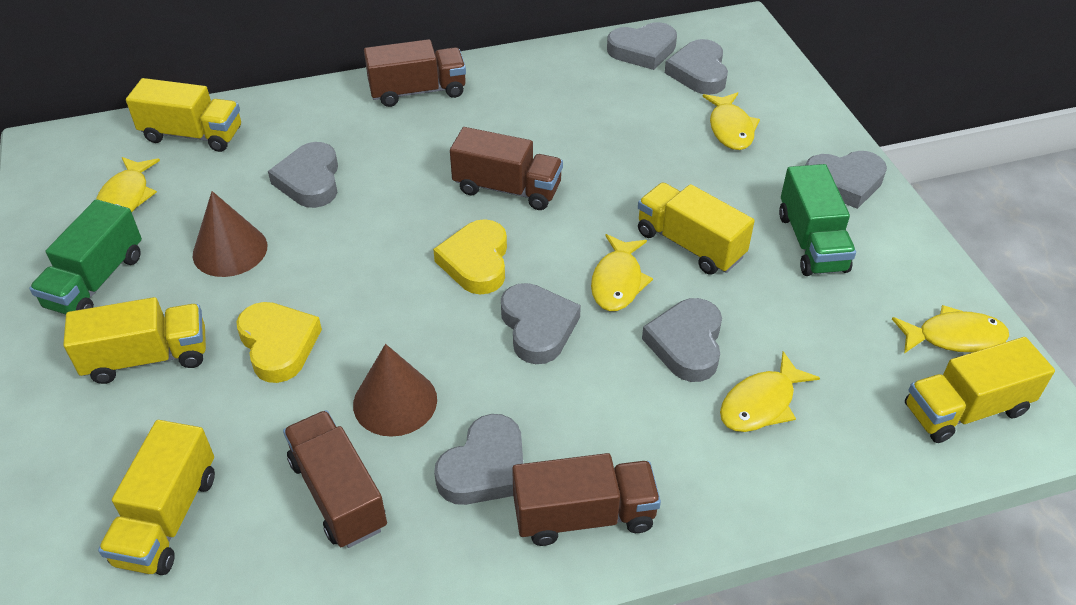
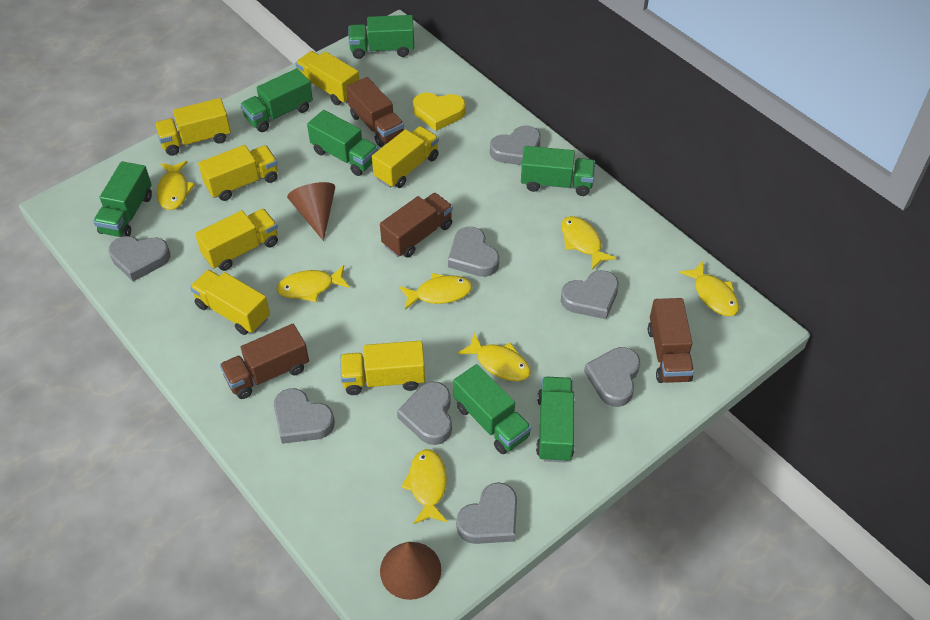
green truck: 2 -> 7
grey heart: 7 -> 8
yellow fish: 5 -> 7
yellow heart: 2 -> 1
yellow truck: 5 -> 7

